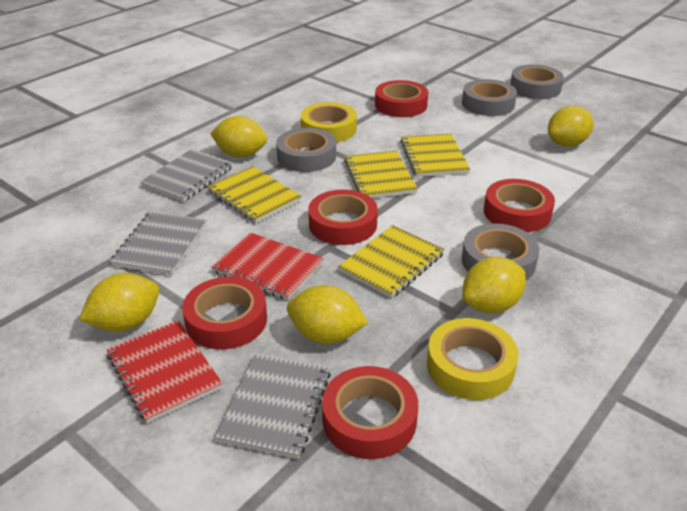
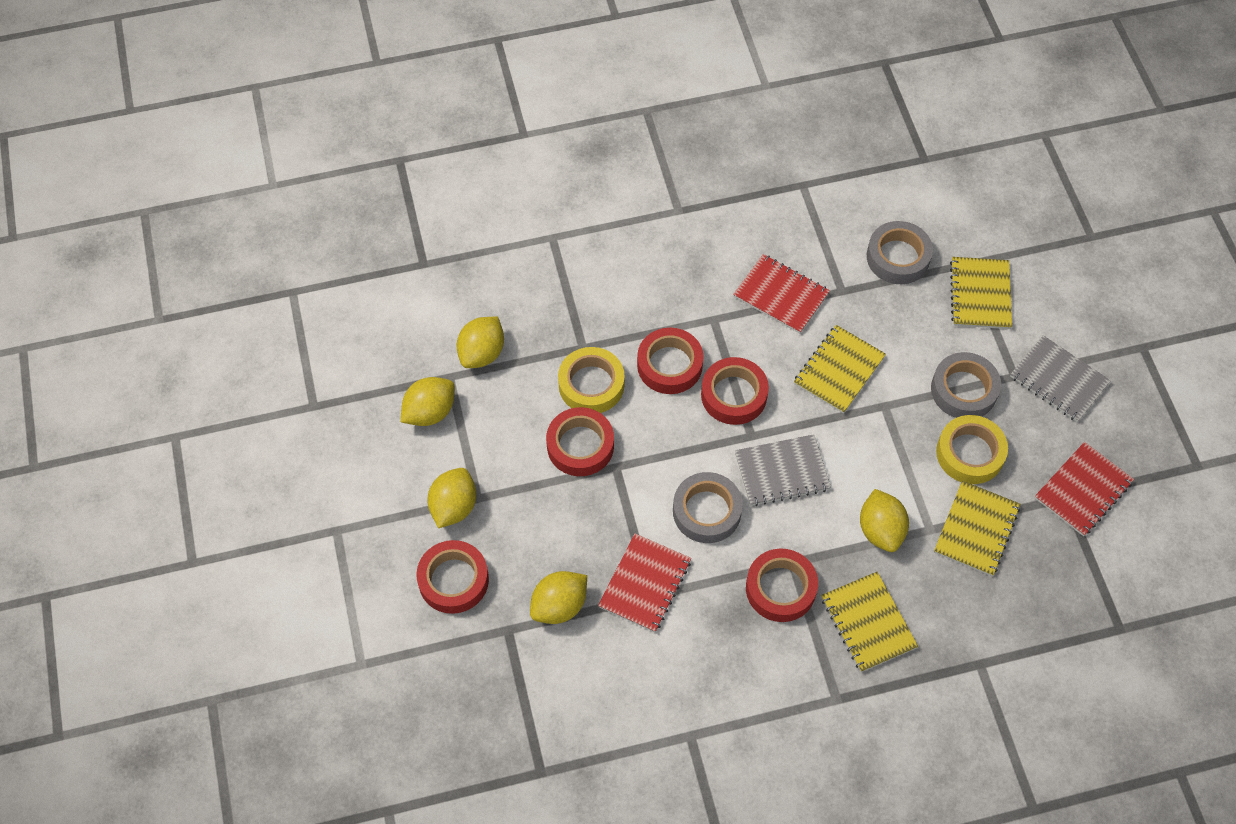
grey notebook: 3 -> 2
grey tape: 4 -> 3
red notebook: 2 -> 3

